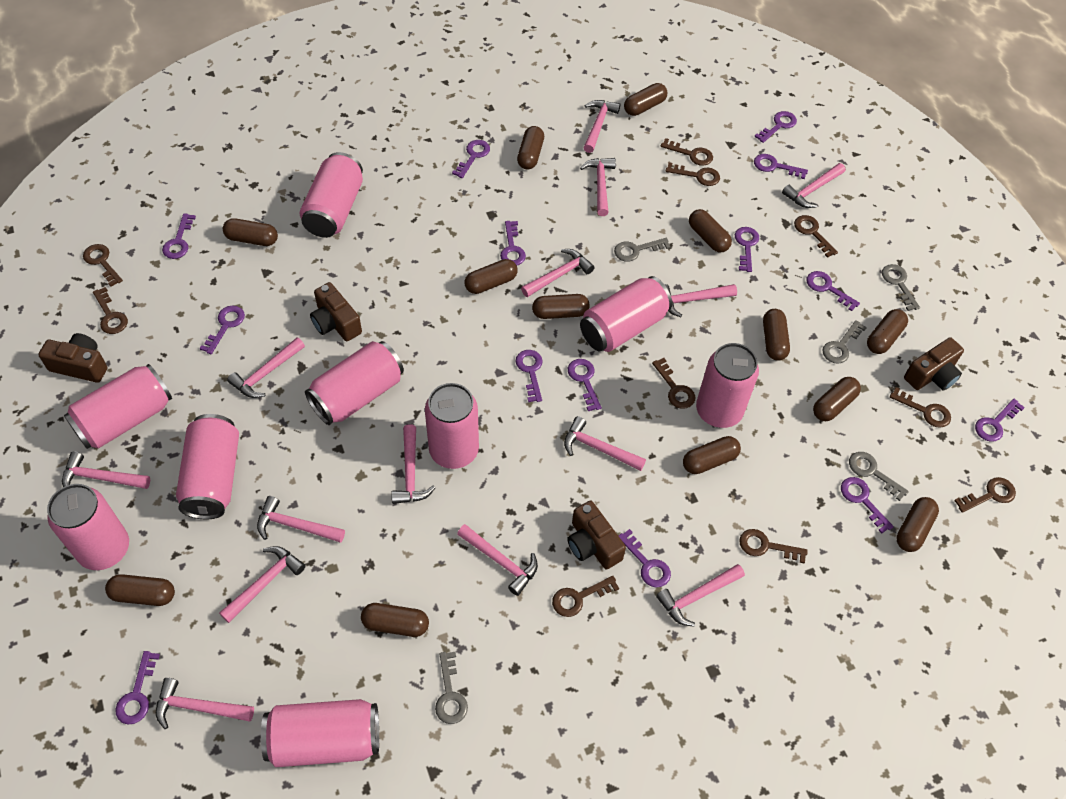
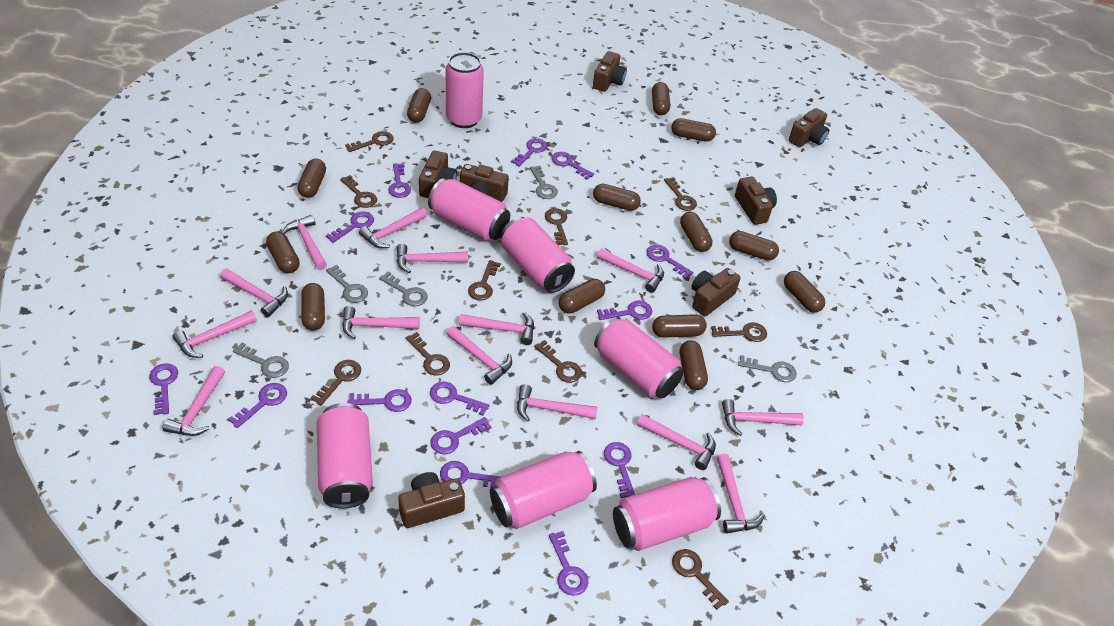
brown camera: 4 -> 7
pink can: 9 -> 7

